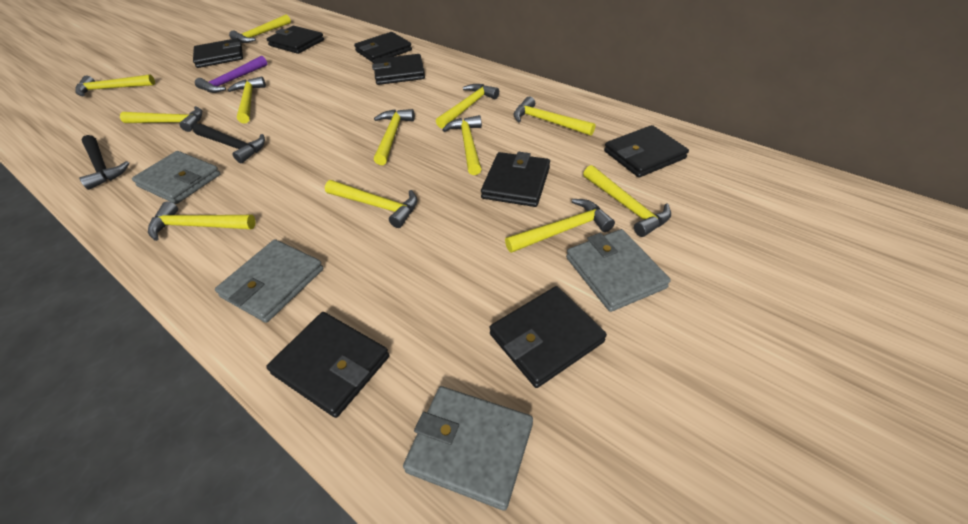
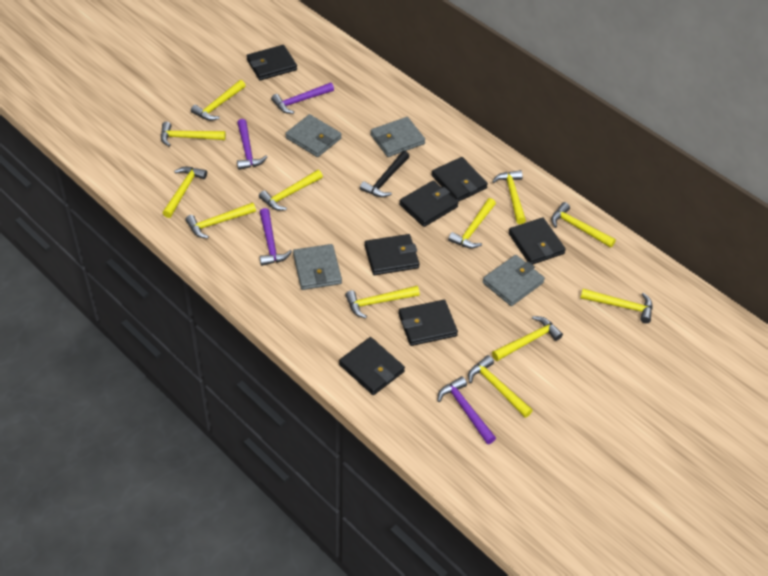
black hammer: 2 -> 1
black wallet: 8 -> 7
purple hammer: 1 -> 4

